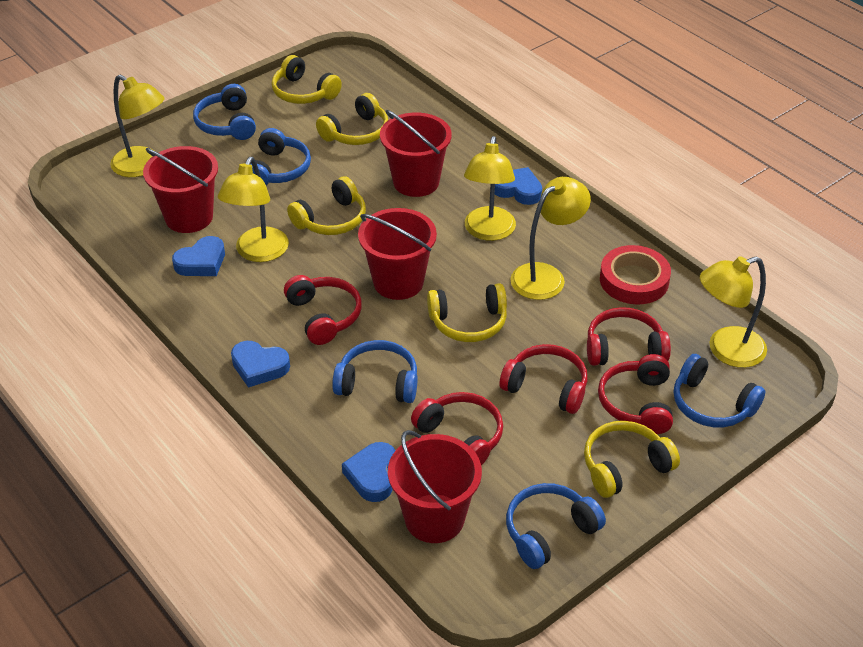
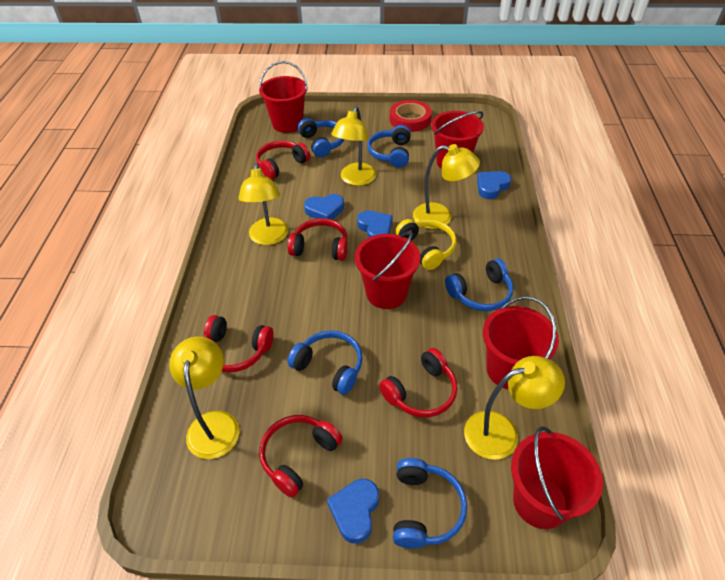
red bucket: 4 -> 5
yellow headphones: 5 -> 1

